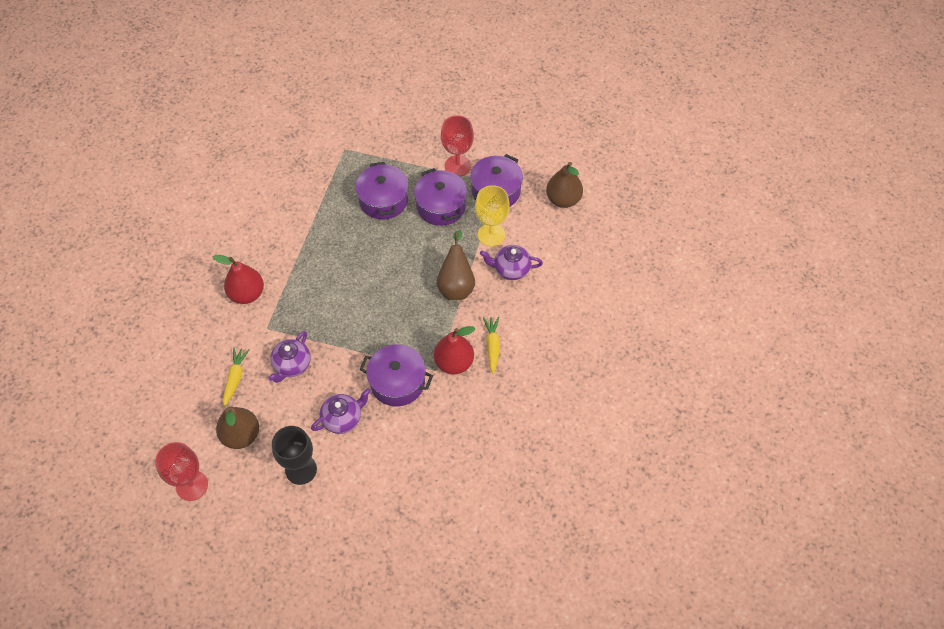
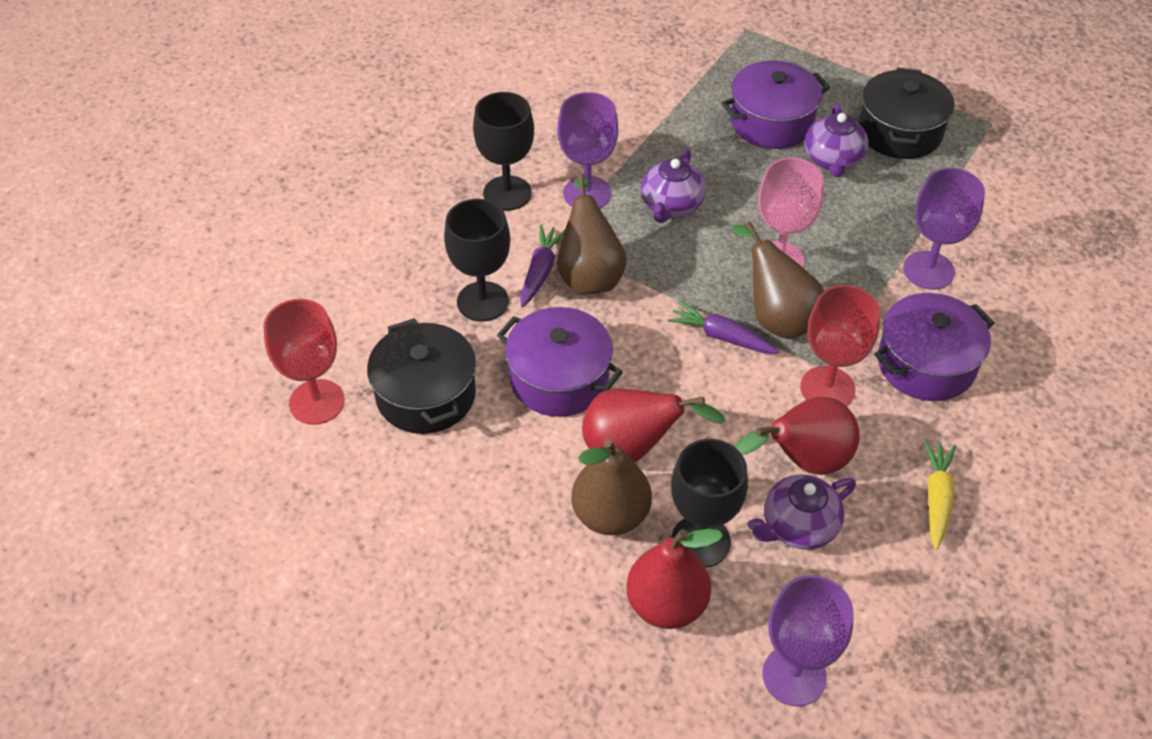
black goblet: 1 -> 3
black pot: 0 -> 2
pink goblet: 0 -> 1
purple carrot: 0 -> 2
purple goblet: 0 -> 3
purple pot: 4 -> 3
red pear: 2 -> 3
yellow carrot: 2 -> 1
yellow goblet: 1 -> 0

